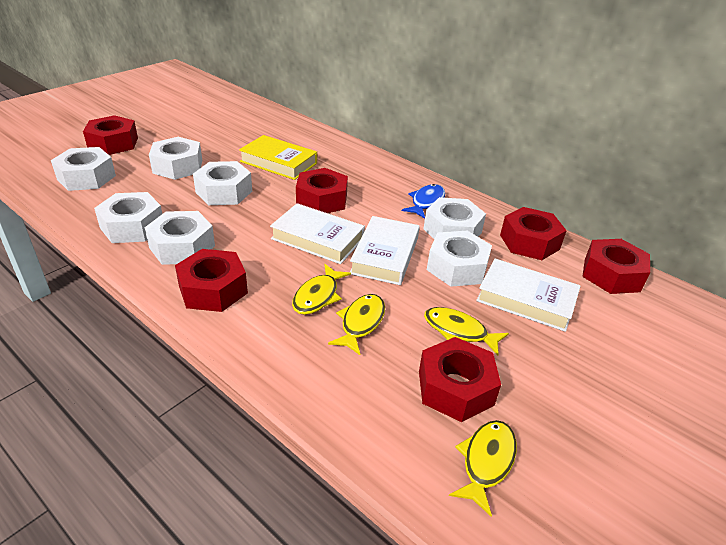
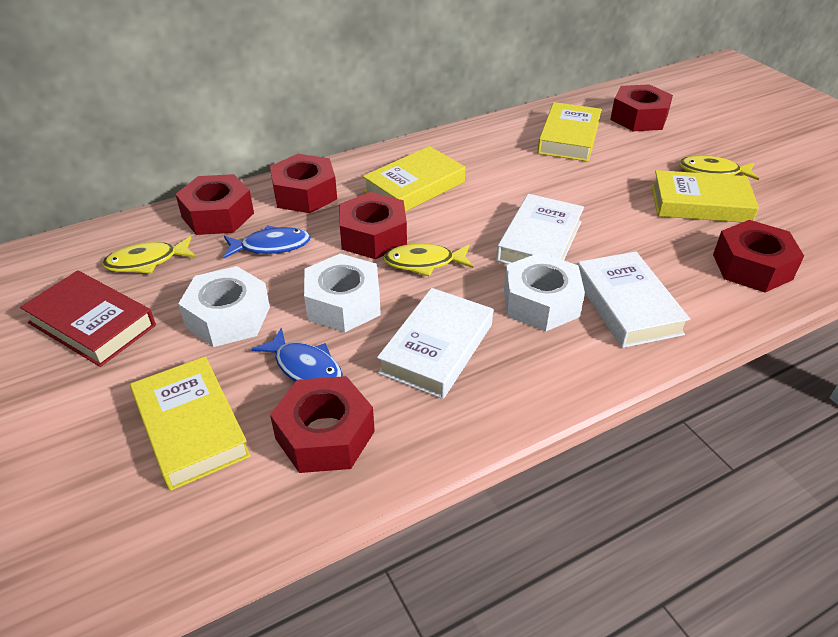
blue fish: 1 -> 2
red book: 0 -> 1
white nut: 7 -> 3
yellow book: 1 -> 4
yellow fish: 4 -> 3

